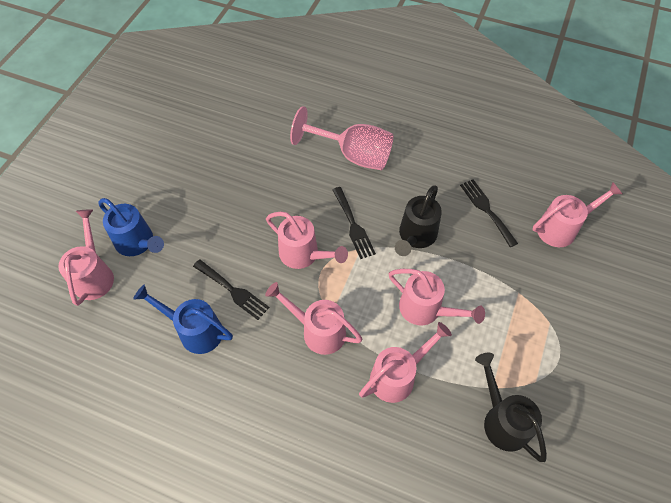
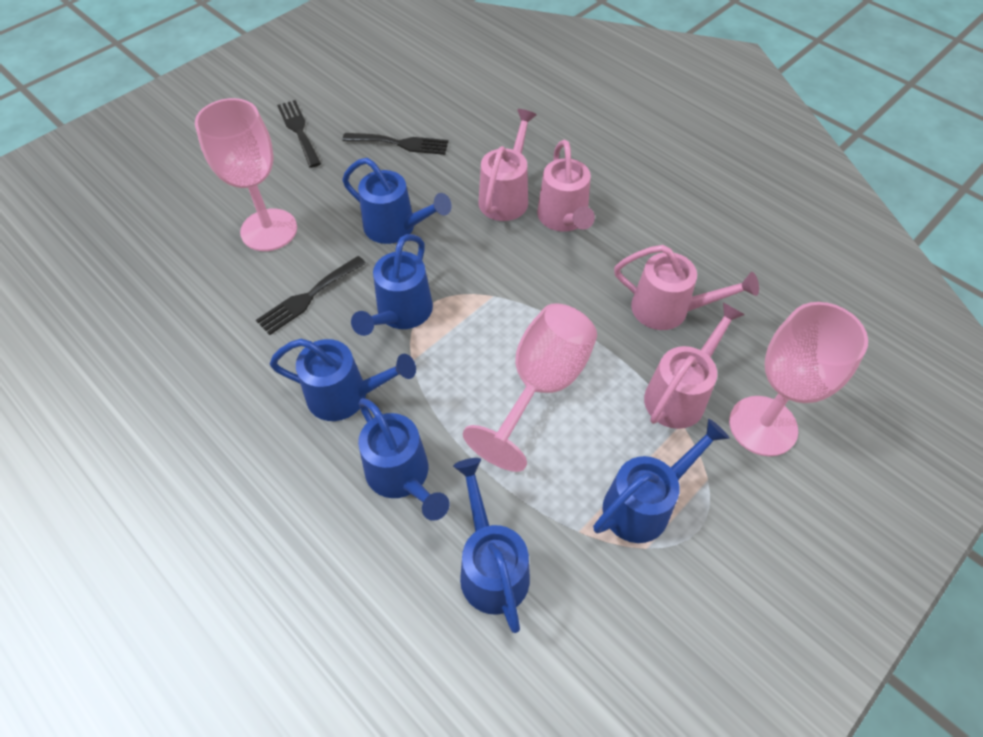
black watering can: 2 -> 0
blue watering can: 2 -> 6
pink goblet: 1 -> 3
pink watering can: 6 -> 4

